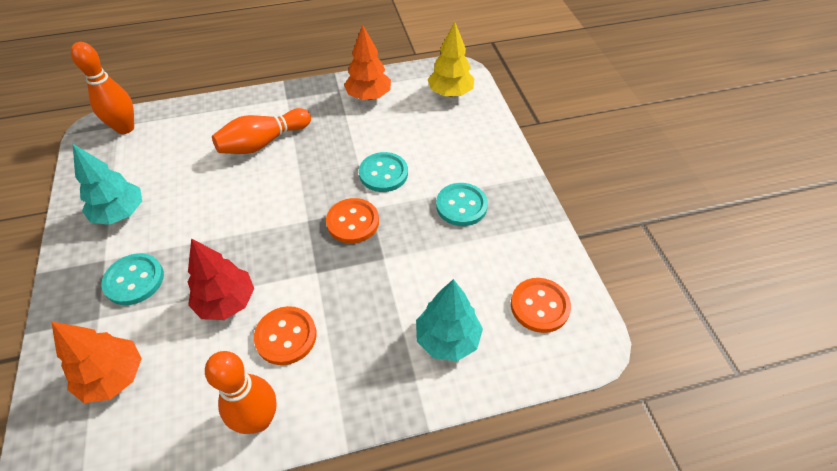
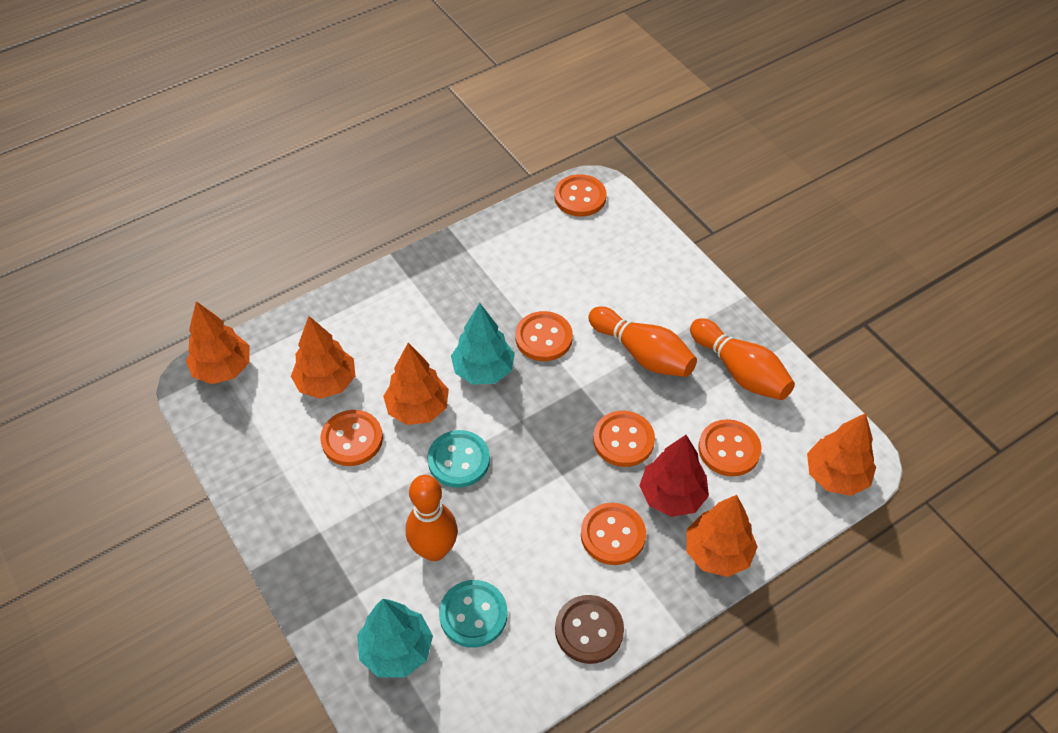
brown button: 0 -> 1
orange button: 3 -> 6
orange tree: 2 -> 5
turquoise button: 3 -> 2
yellow tree: 1 -> 0

